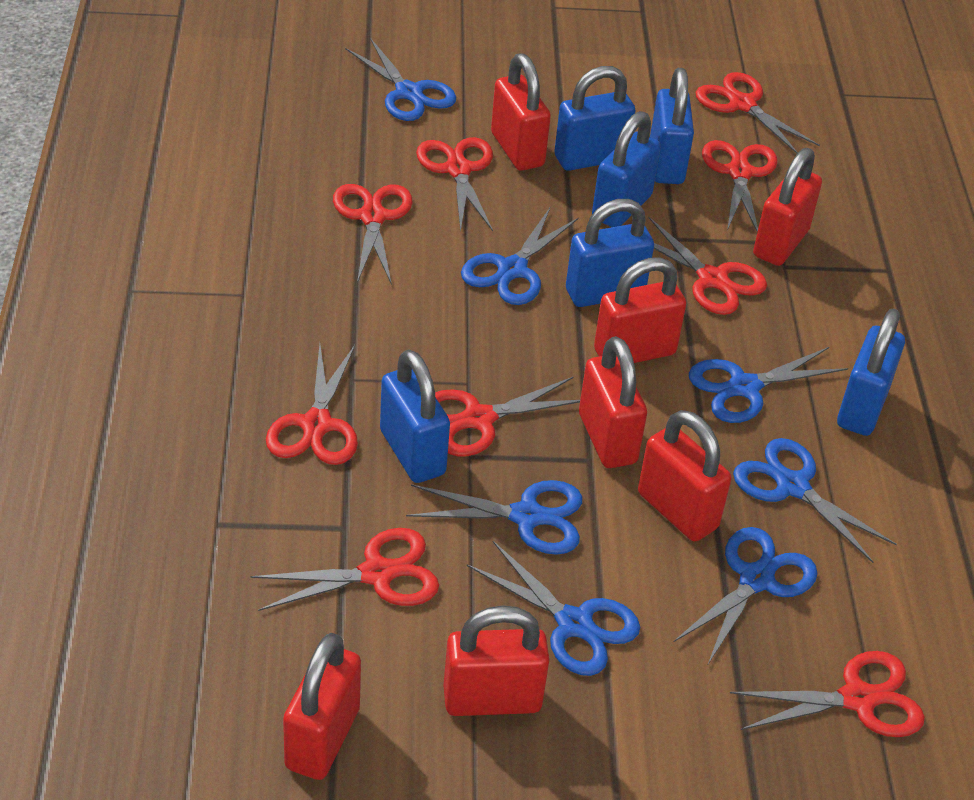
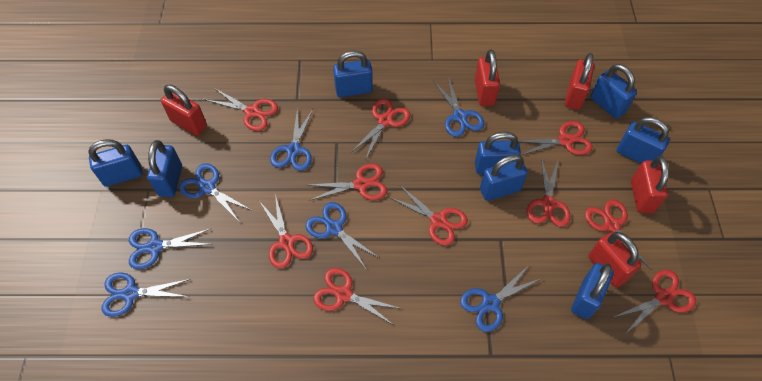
blue padlock: 6 -> 8
red padlock: 7 -> 5
red scissors: 9 -> 10

